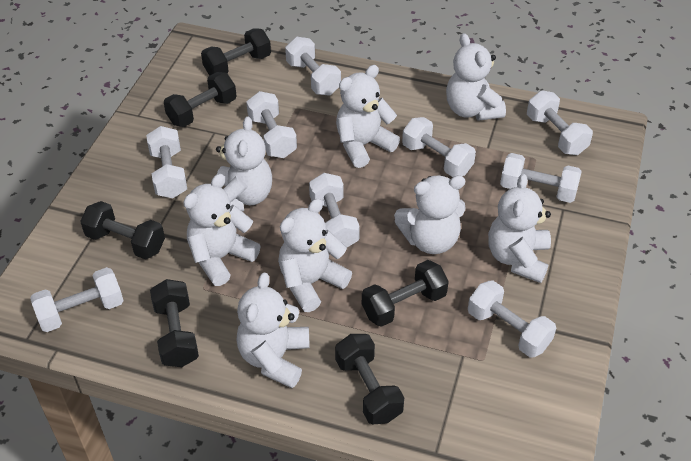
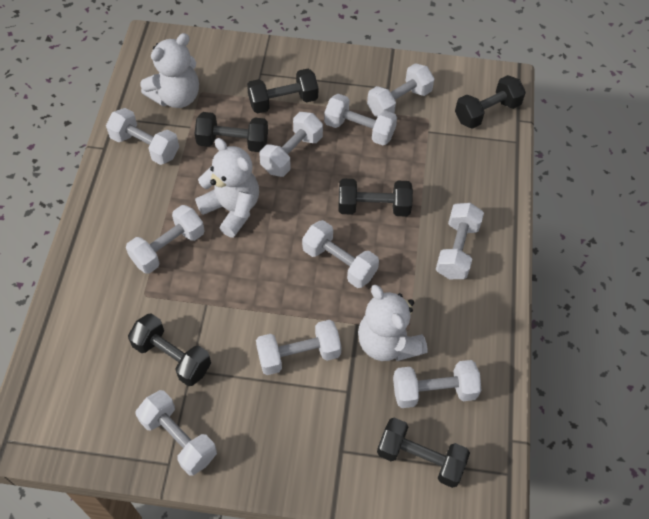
white dumbbell: 9 -> 10
white teddy bear: 8 -> 3

